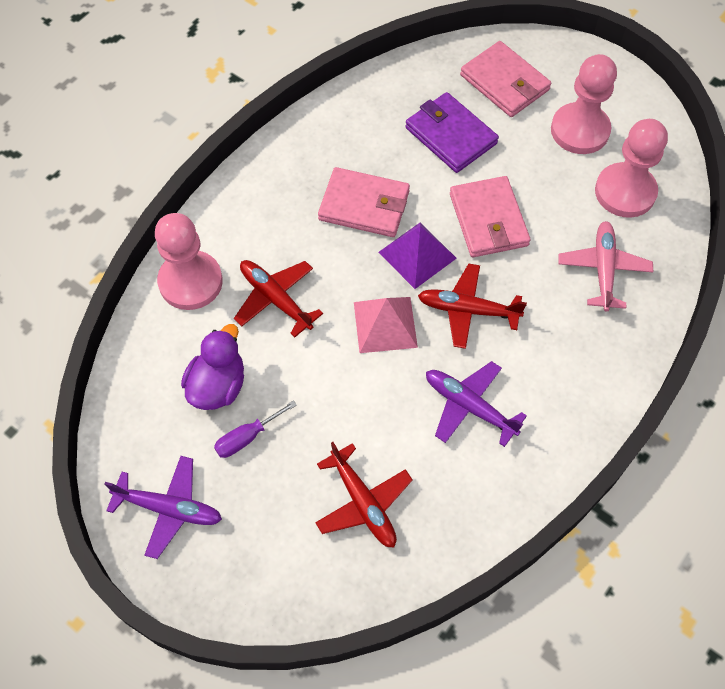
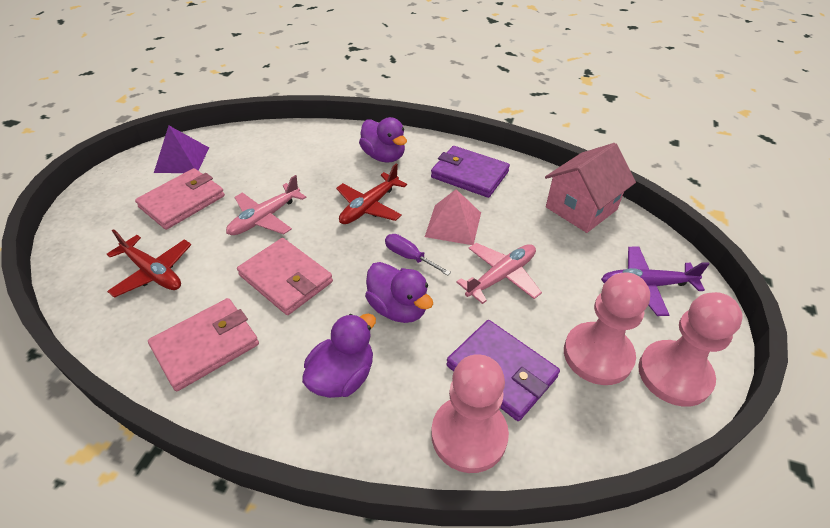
pink house: 0 -> 1
pink plane: 1 -> 2
purple duck: 1 -> 3
purple plane: 2 -> 1
purple wallet: 1 -> 2
red plane: 3 -> 2

